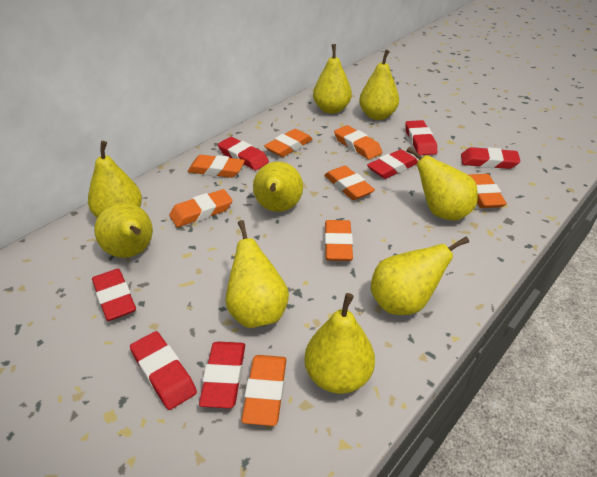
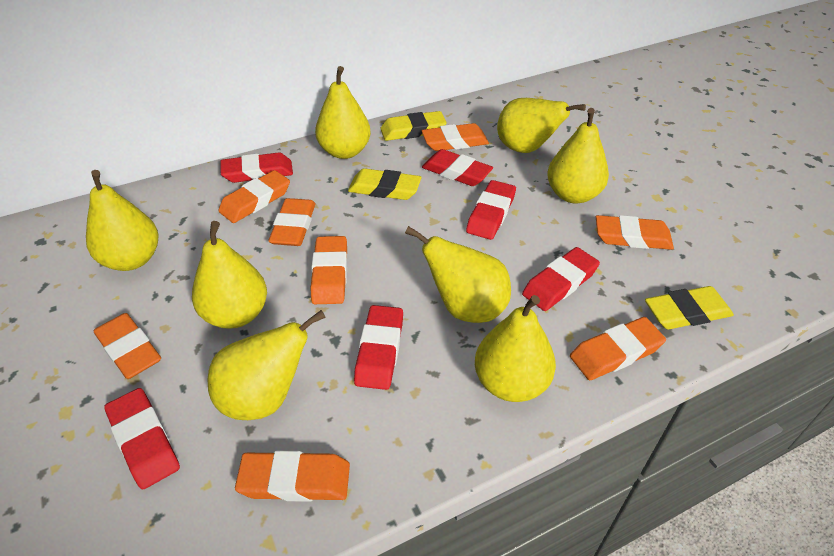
red eraser: 7 -> 6
yellow eraser: 0 -> 3
yellow pear: 9 -> 8

